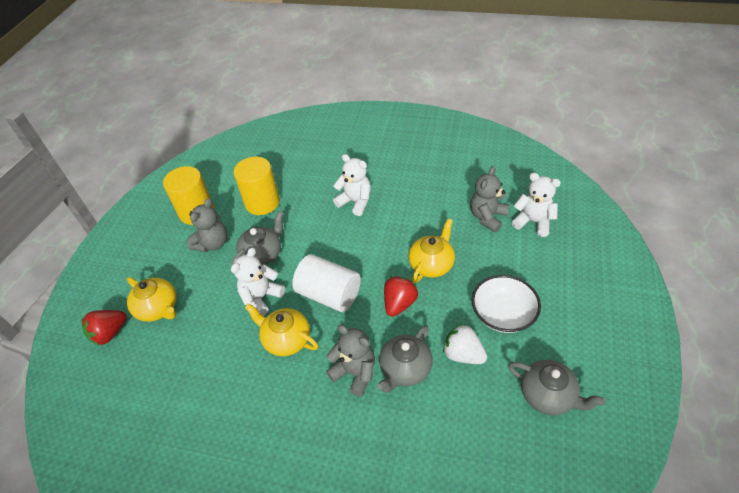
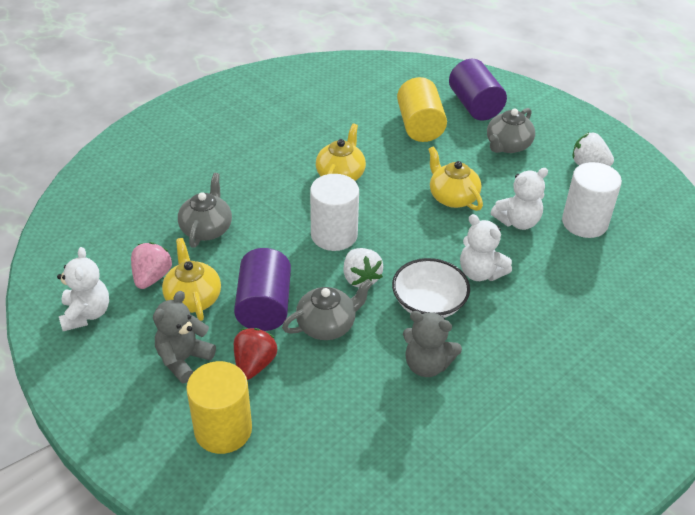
grey teddy bear: 3 -> 2
pink strawberry: 0 -> 1
purple cylinder: 0 -> 2
red strawberry: 2 -> 1
white cylinder: 1 -> 2
white strawberry: 1 -> 2

